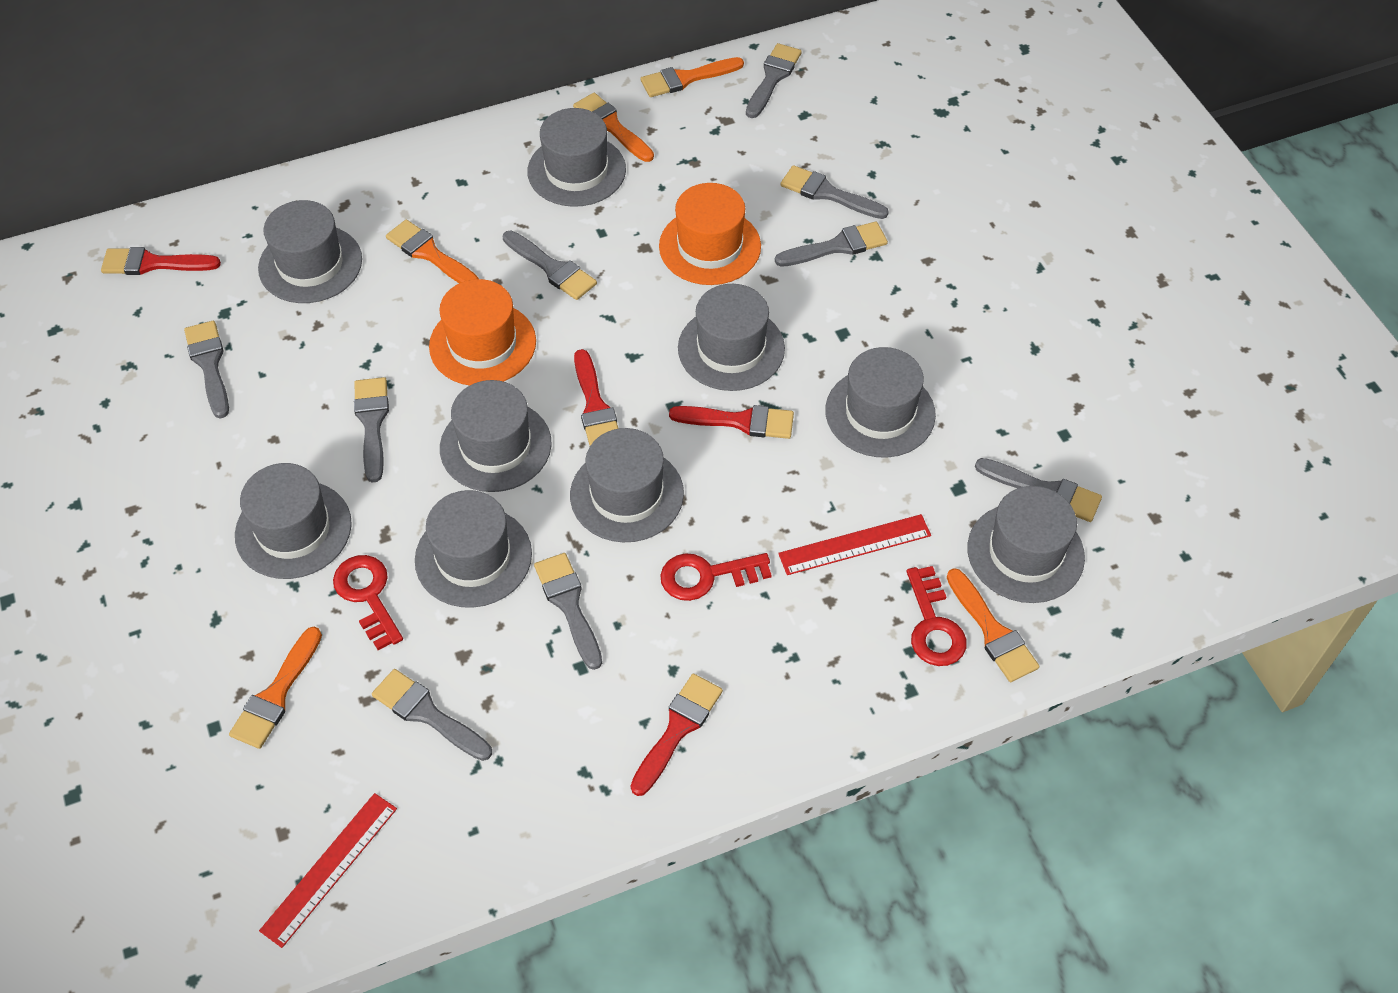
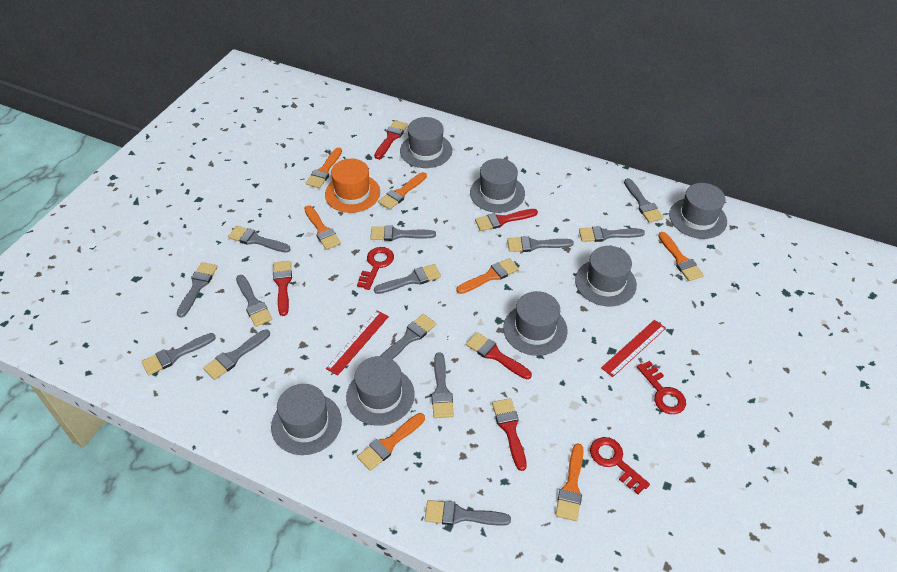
grey brush: 9 -> 13
grey hat: 9 -> 7
orange brush: 5 -> 7
orange hat: 2 -> 1
red brush: 4 -> 5

